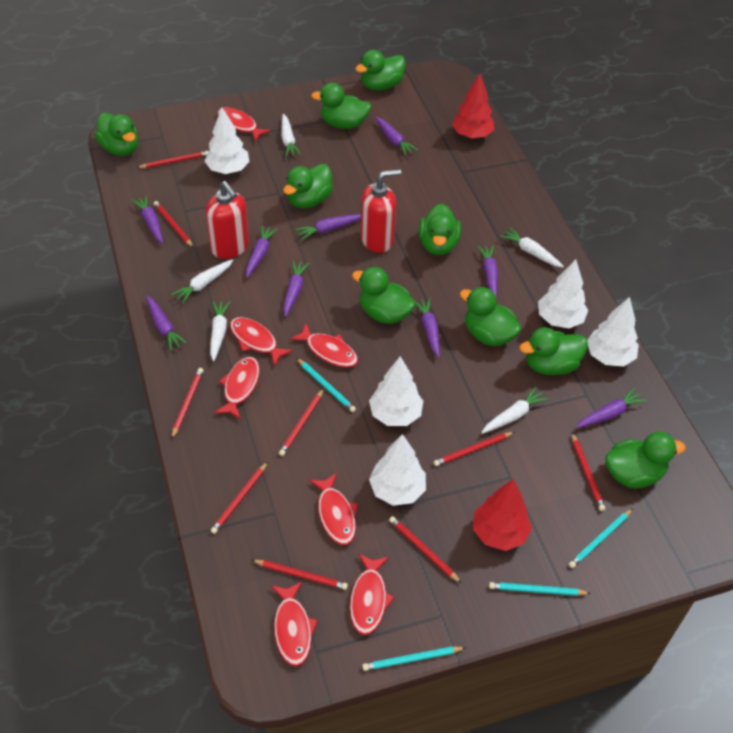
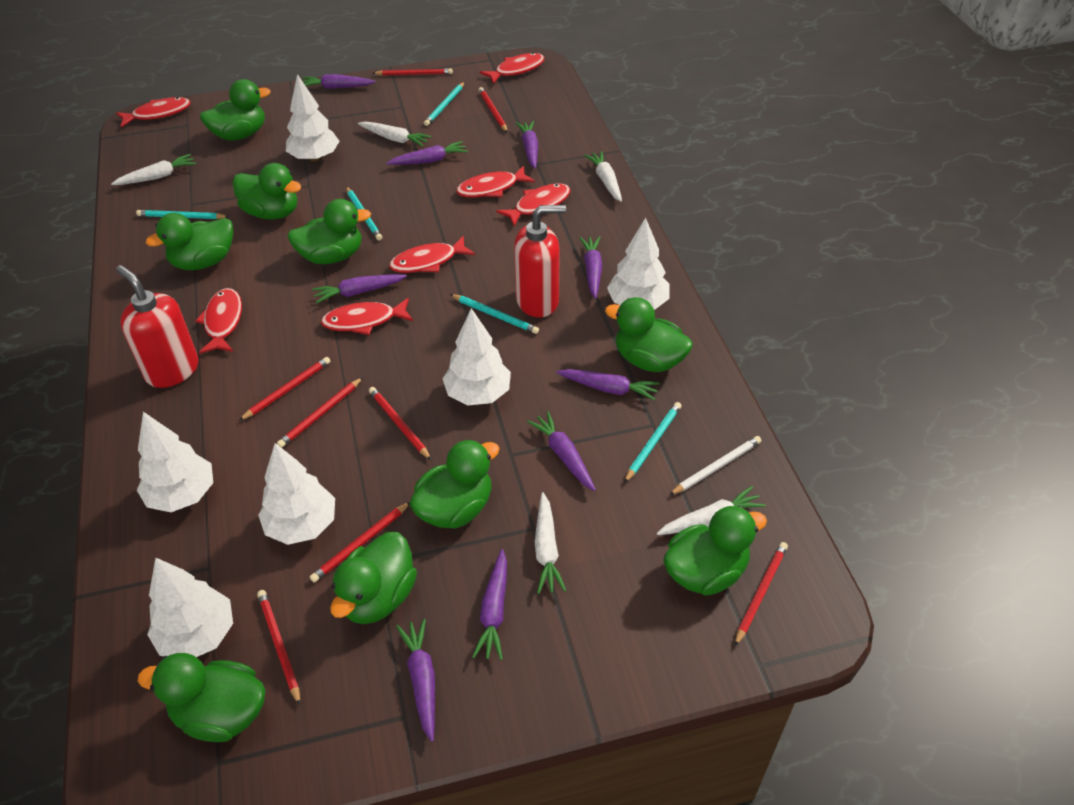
red pencil: 9 -> 8
red tree: 2 -> 0
turquoise pencil: 4 -> 5
white pencil: 0 -> 1
white tree: 5 -> 6

